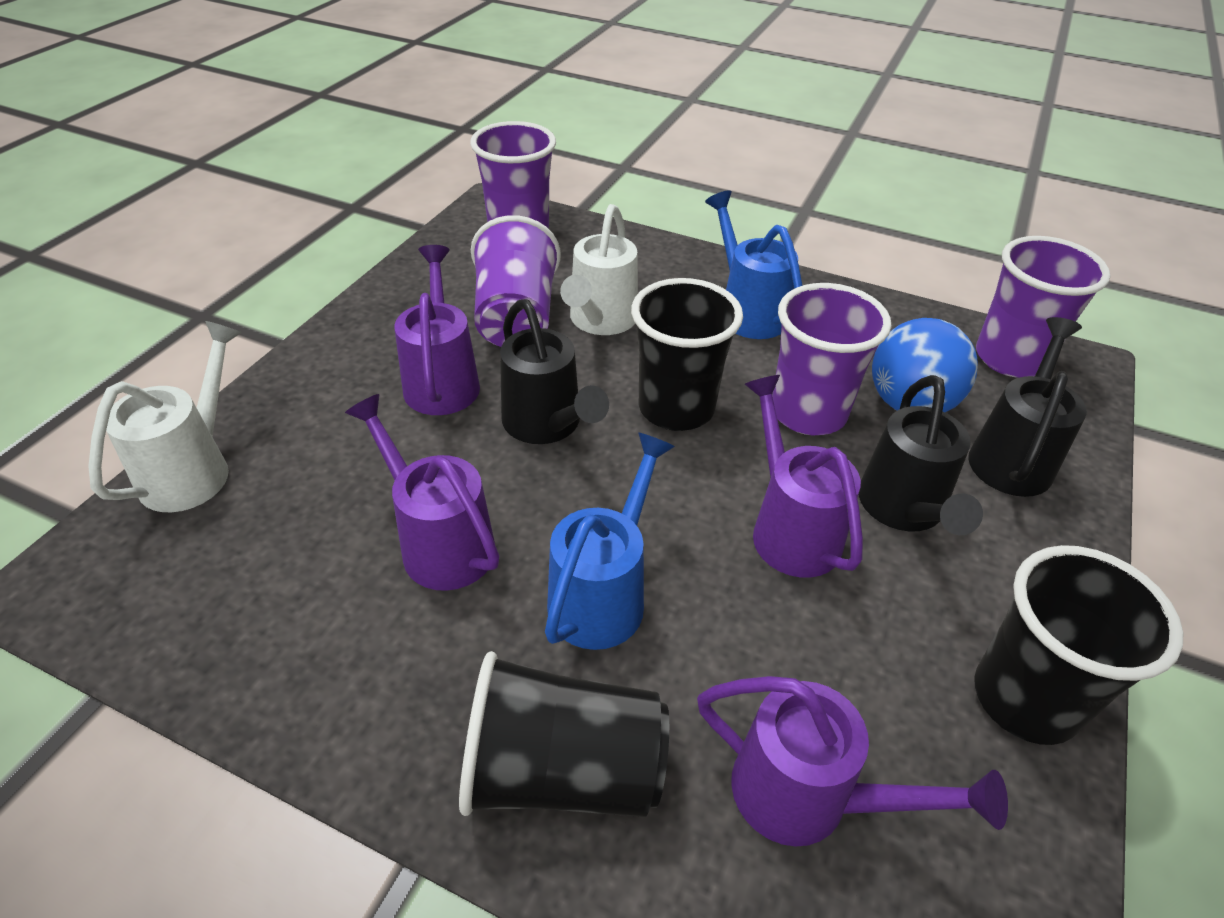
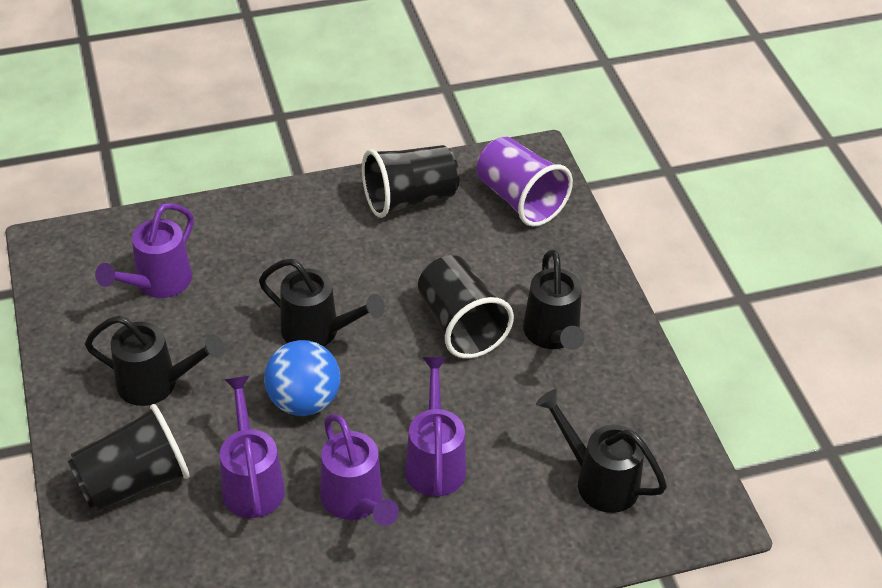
black watering can: 3 -> 4
blue watering can: 2 -> 0
purple cup: 4 -> 1
white watering can: 2 -> 0

